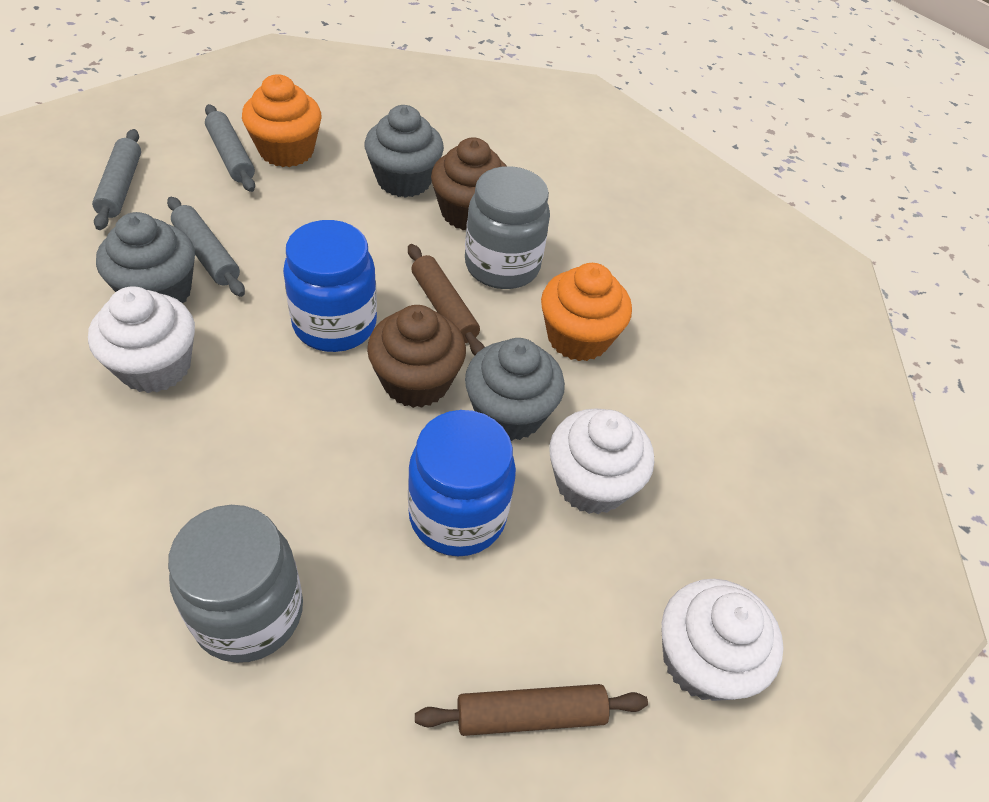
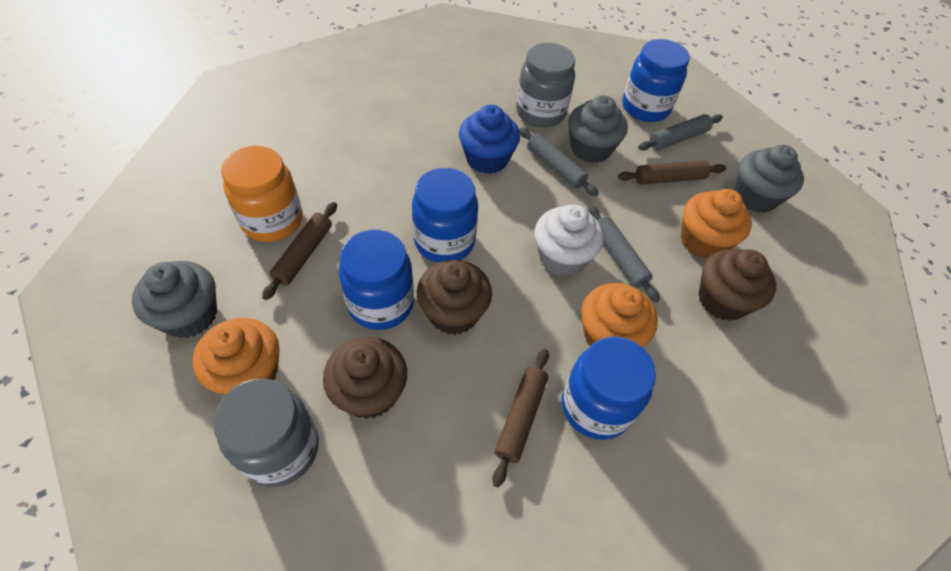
blue cupcake: 0 -> 1
blue jar: 2 -> 4
brown cupcake: 2 -> 3
brown rolling pin: 2 -> 3
orange cupcake: 2 -> 3
orange jar: 0 -> 1
white cupcake: 3 -> 1

